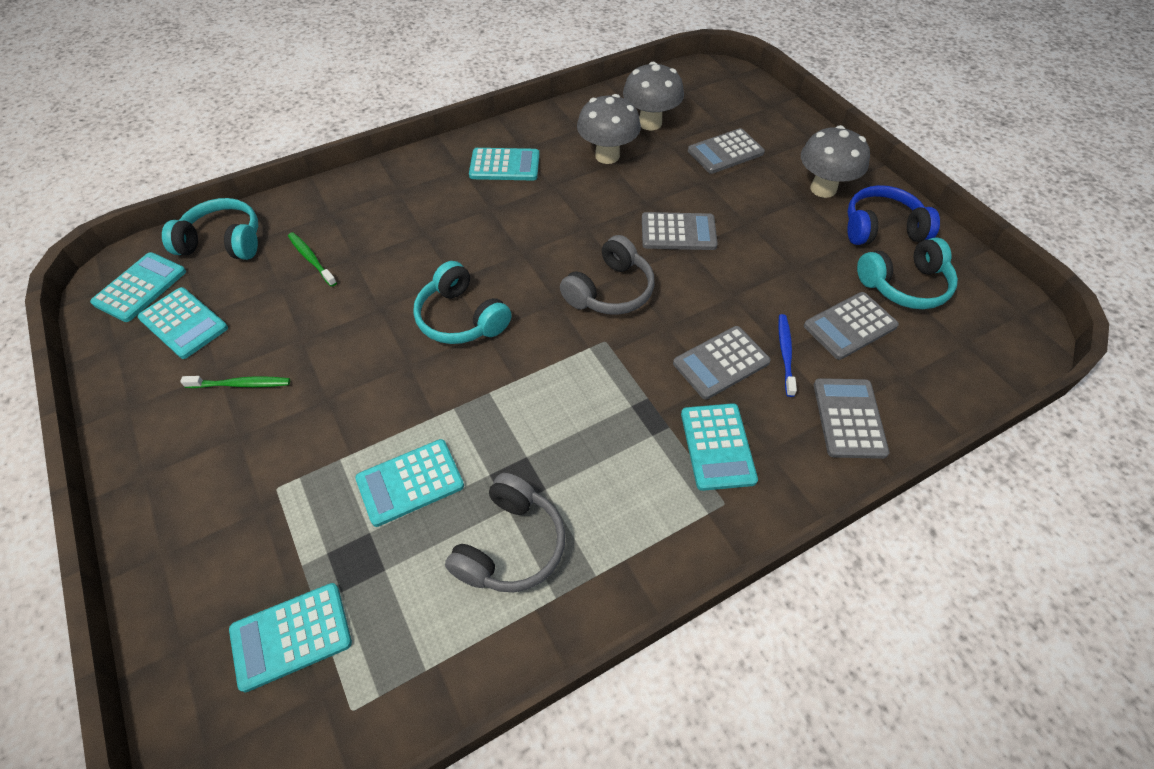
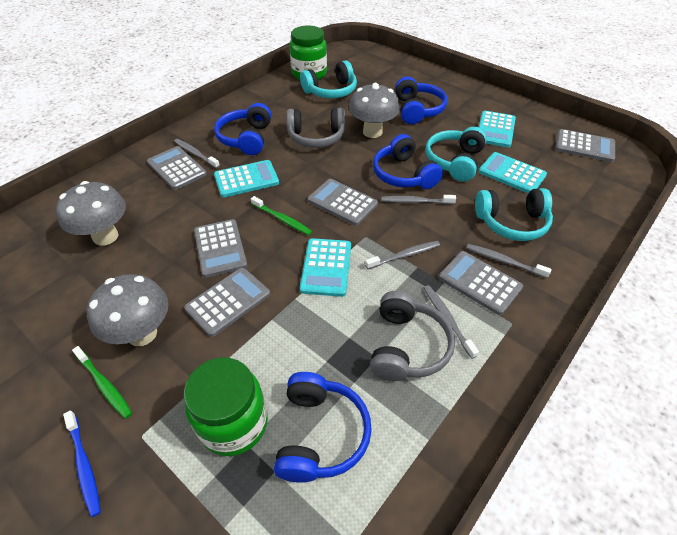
blue headphones: 1 -> 4
green jar: 0 -> 2
grey calculator: 5 -> 6
grey toothbrush: 0 -> 5
turquoise calculator: 6 -> 4

